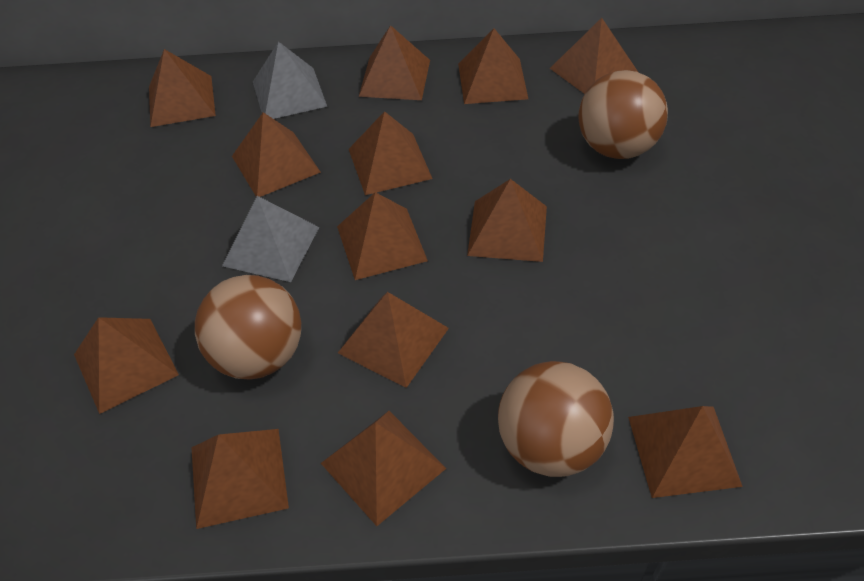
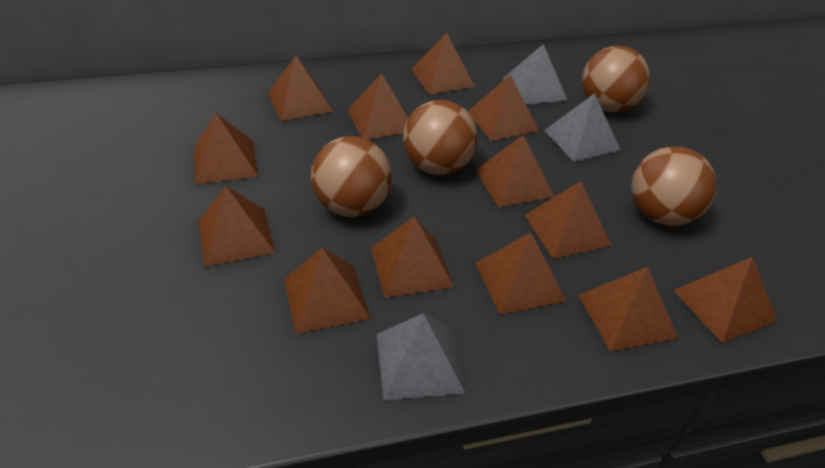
brown ball: 3 -> 4
grey pyramid: 2 -> 3

